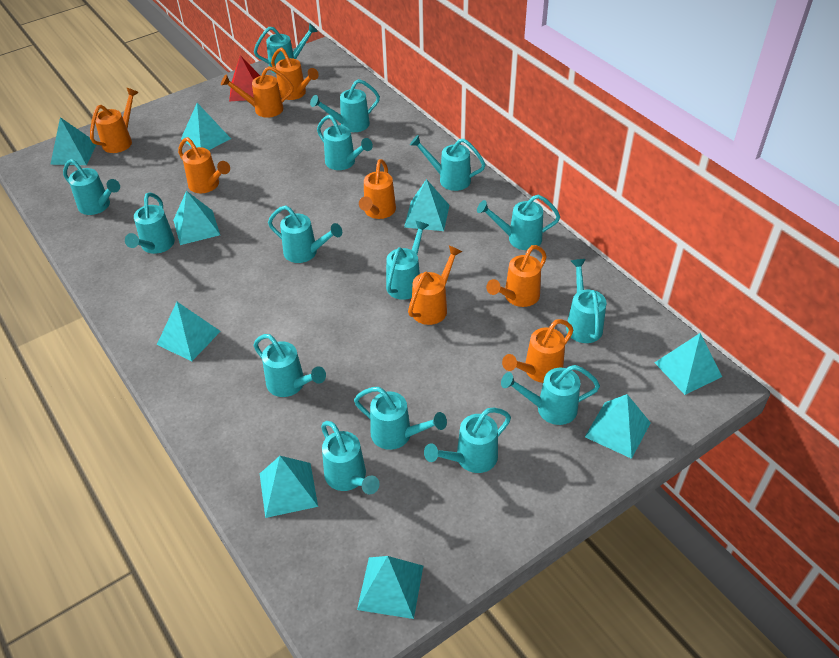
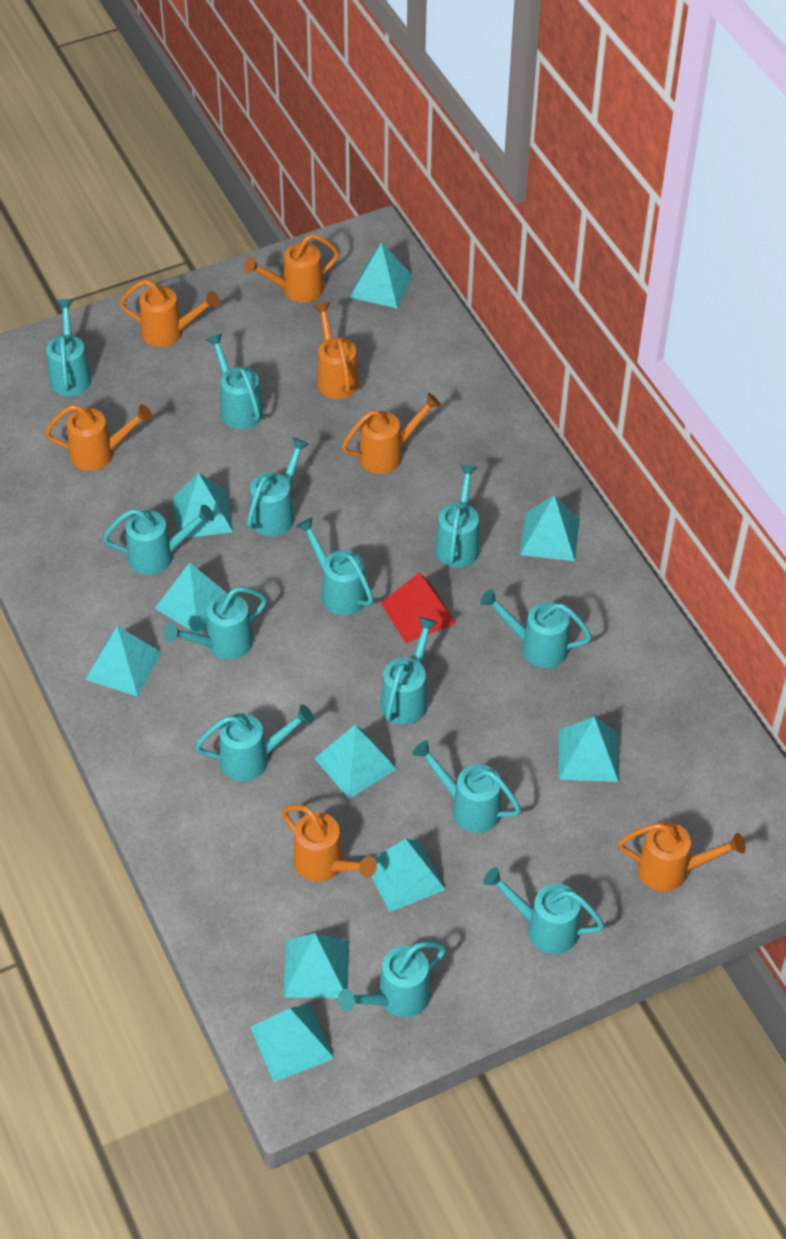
orange watering can: 8 -> 7
turquoise pyramid: 9 -> 10
turquoise watering can: 15 -> 13

